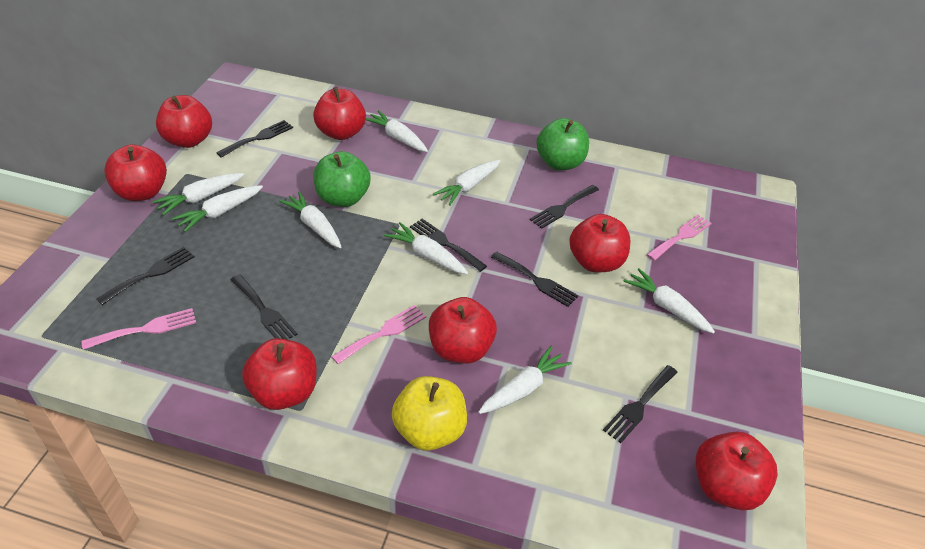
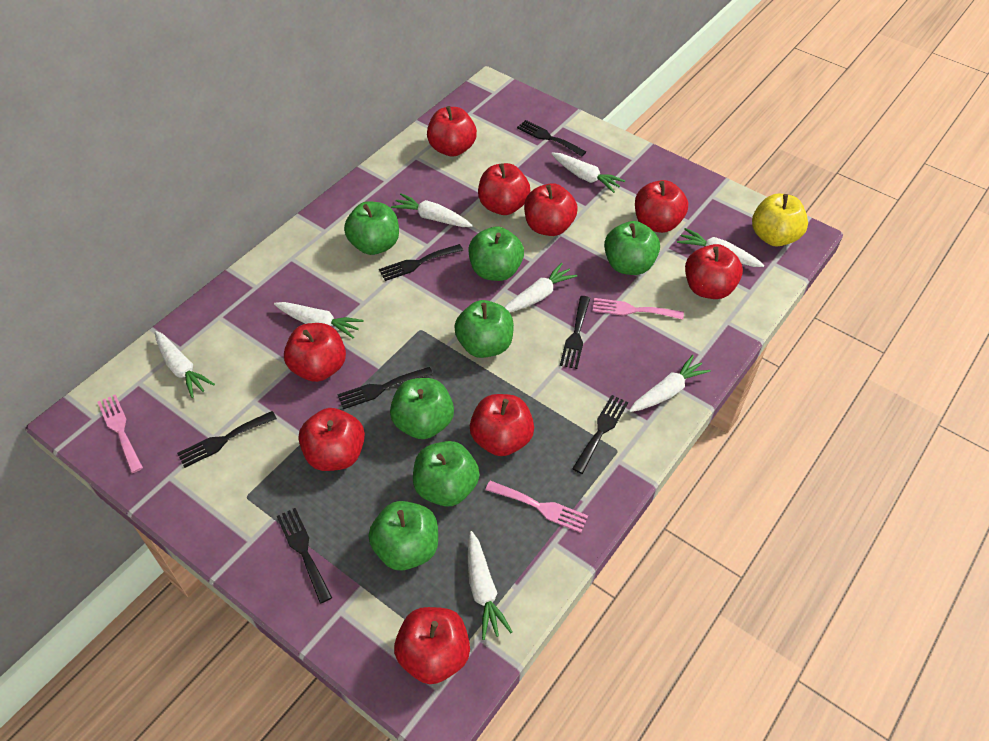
green apple: 2 -> 7
red apple: 7 -> 9

